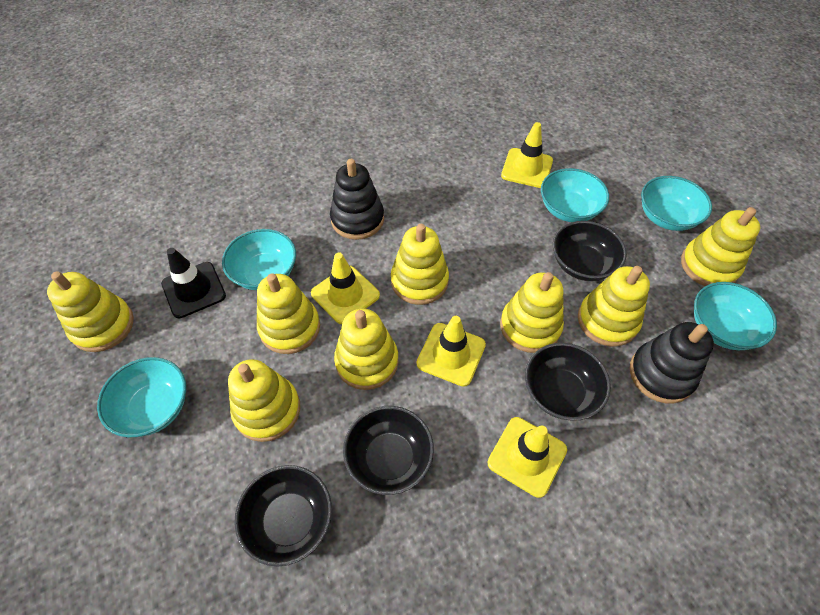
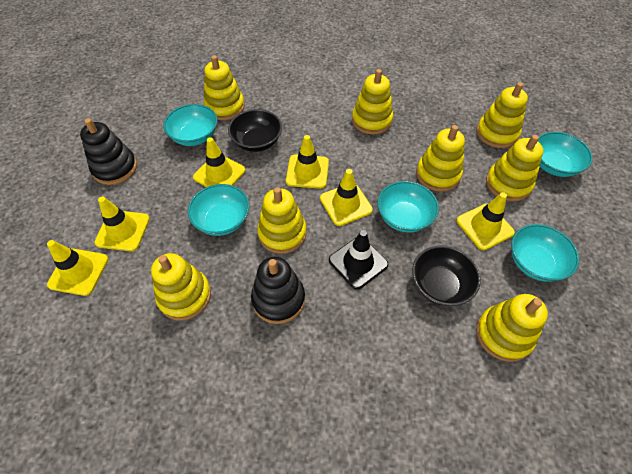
black bowl: 4 -> 2
yellow traffic cone: 4 -> 6

